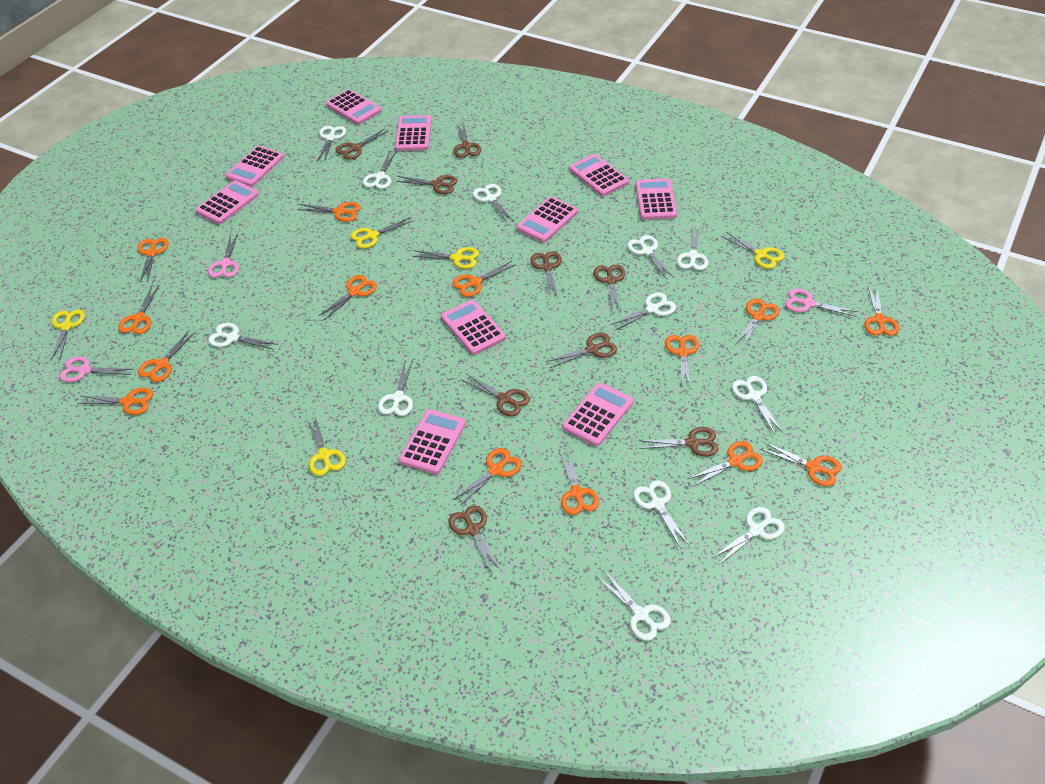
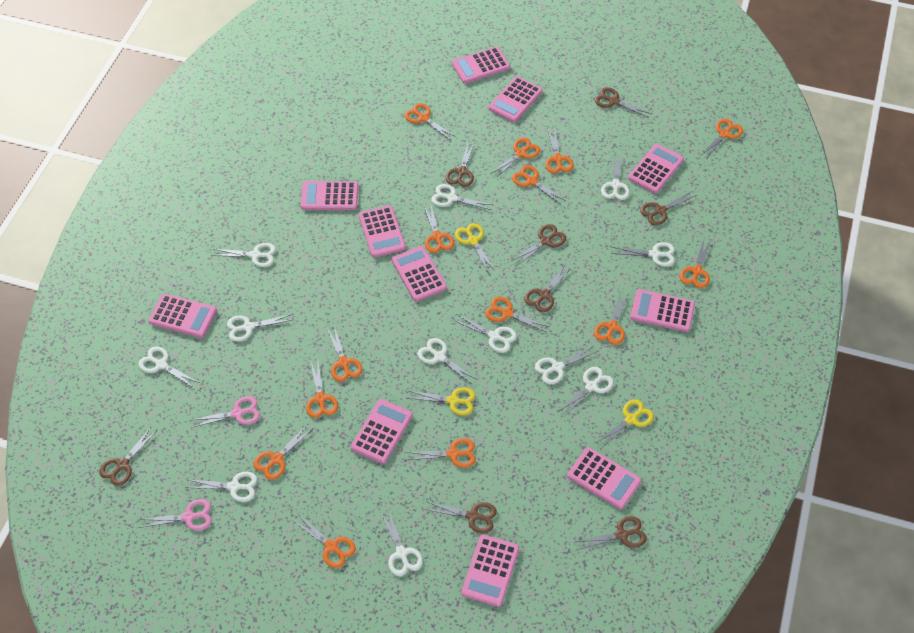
brown scissors: 9 -> 8
pink calculator: 10 -> 11
pink scissors: 3 -> 2
yellow scissors: 5 -> 3

